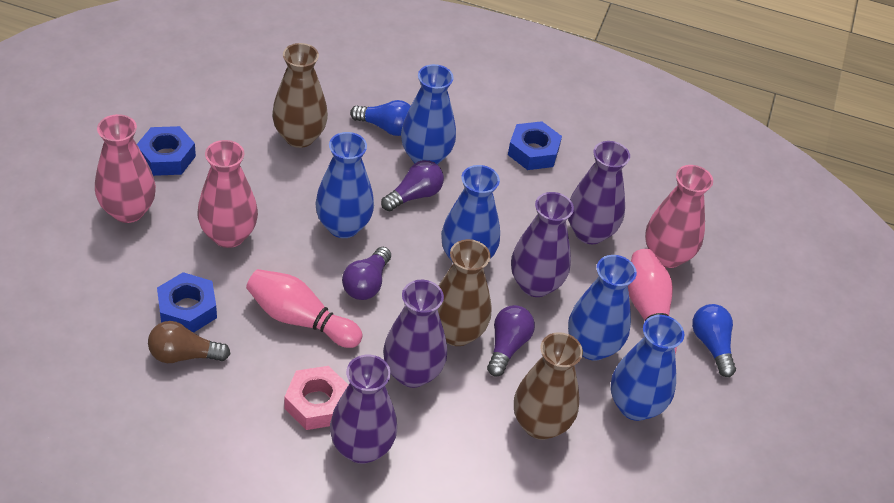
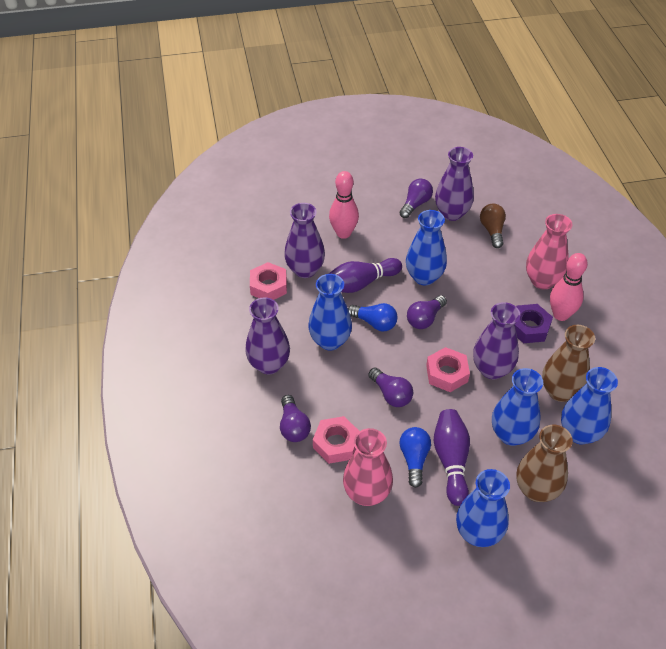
blue nut: 3 -> 0
brown vase: 3 -> 2
pink nut: 1 -> 3
pink vase: 3 -> 2
purple bowling pin: 0 -> 2
purple light bulb: 3 -> 4
purple nut: 0 -> 1

